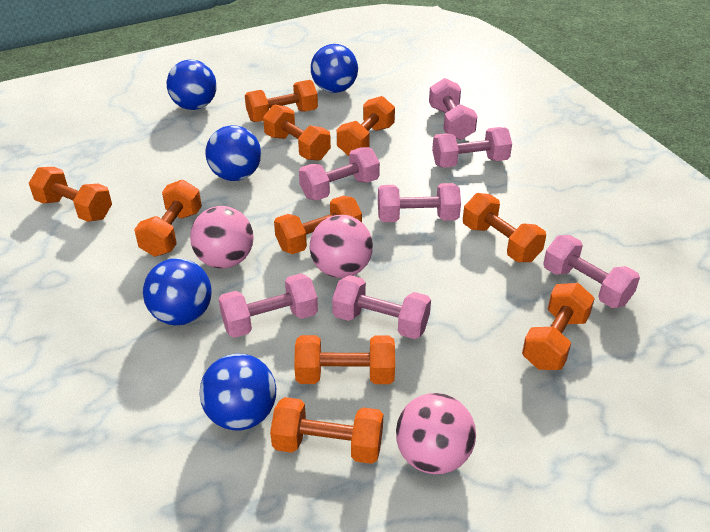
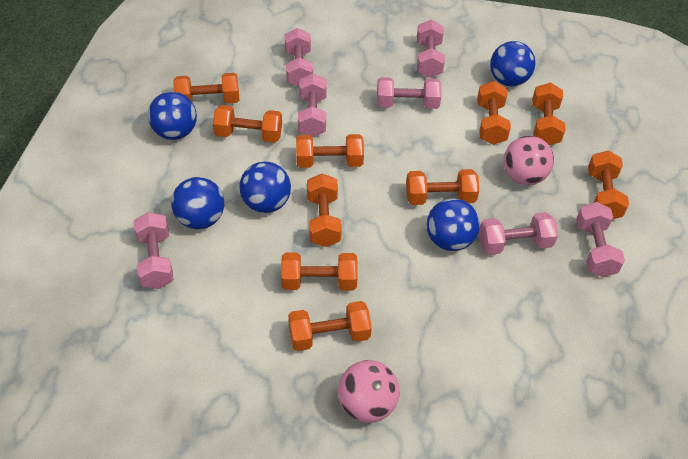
pink ball: 3 -> 2

